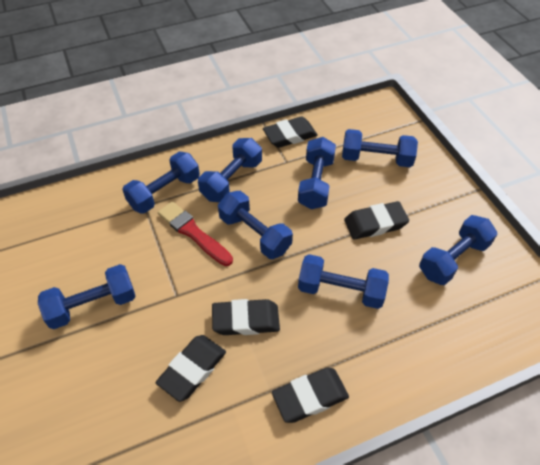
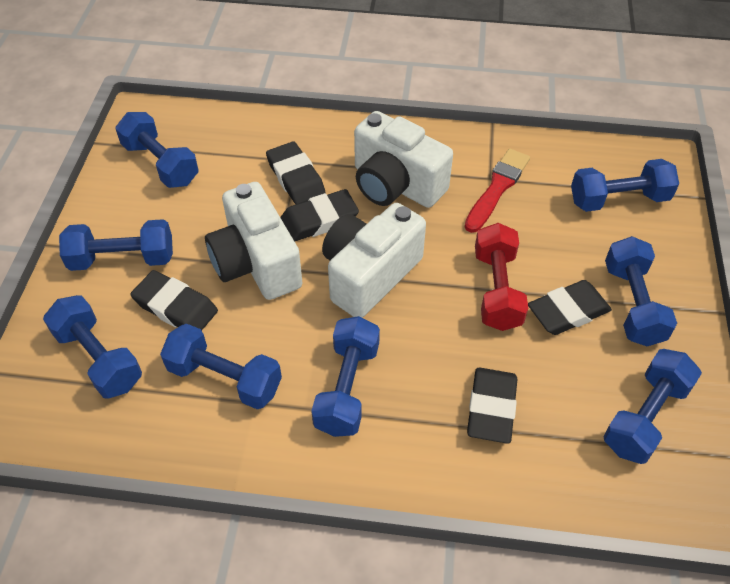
red dumbbell: 0 -> 1
white camera: 0 -> 3

